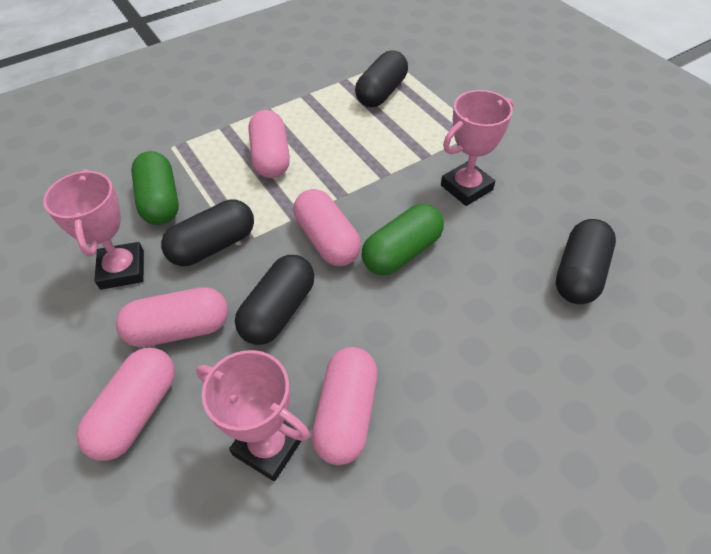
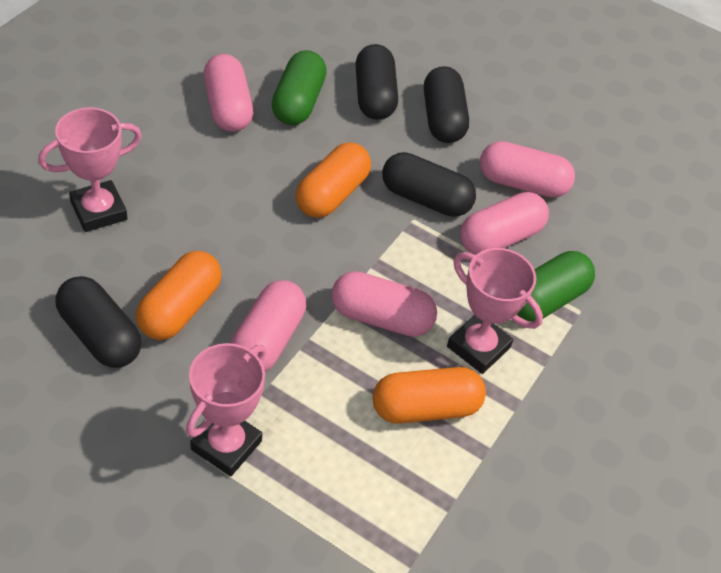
orange capsule: 0 -> 3

